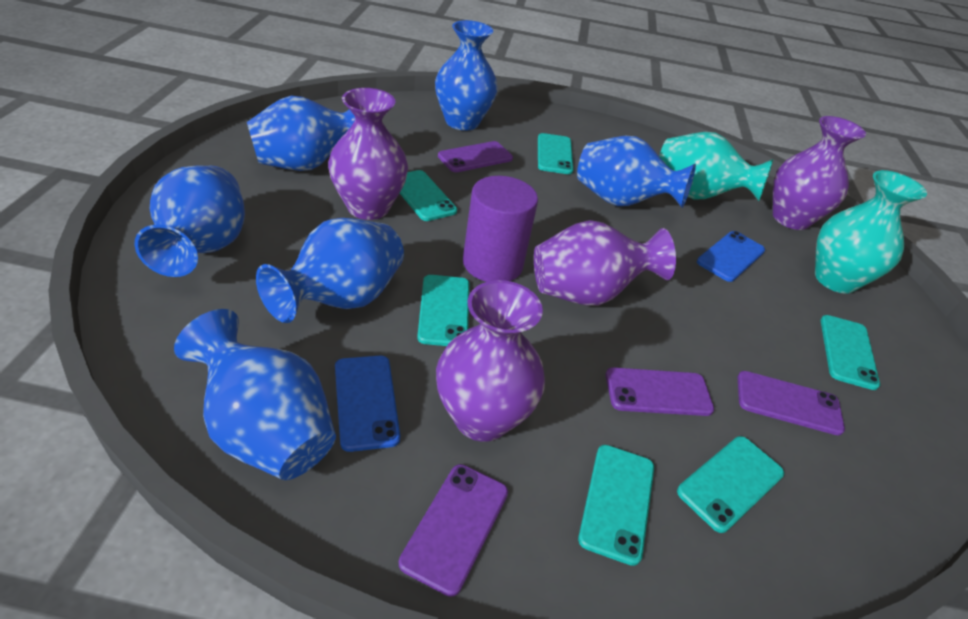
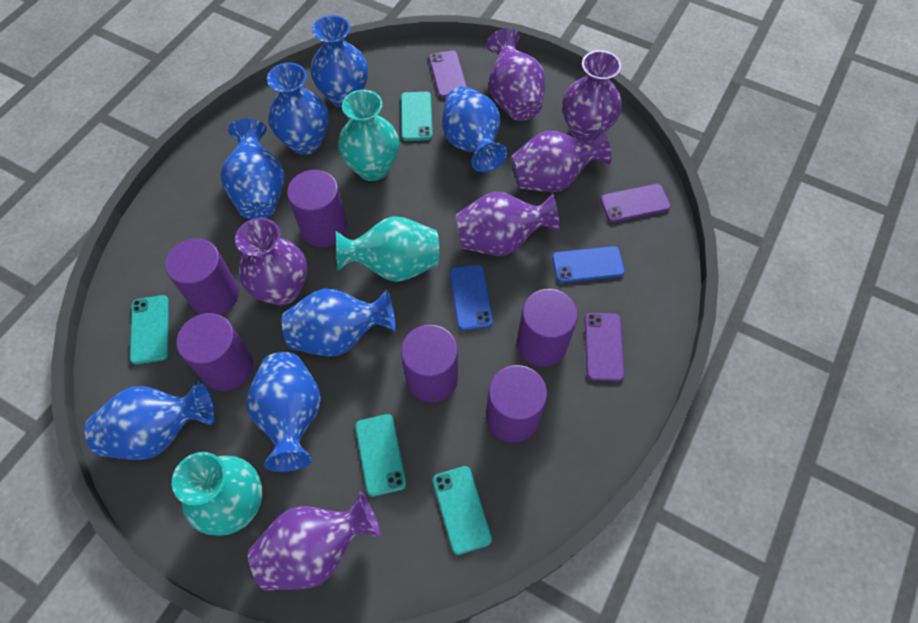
blue vase: 6 -> 7
purple cylinder: 1 -> 6
purple phone: 4 -> 3
purple vase: 4 -> 6
turquoise phone: 6 -> 4
turquoise vase: 2 -> 3

